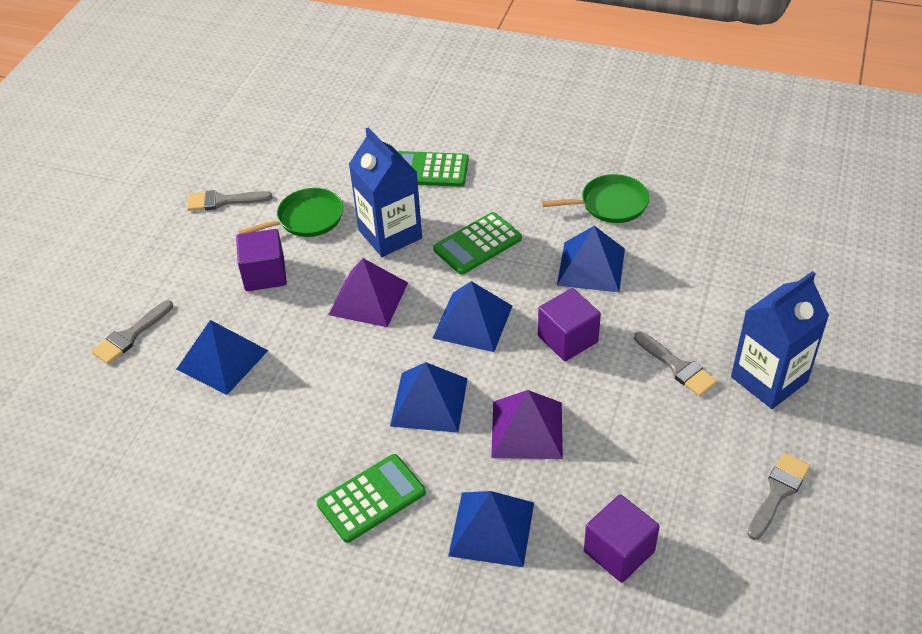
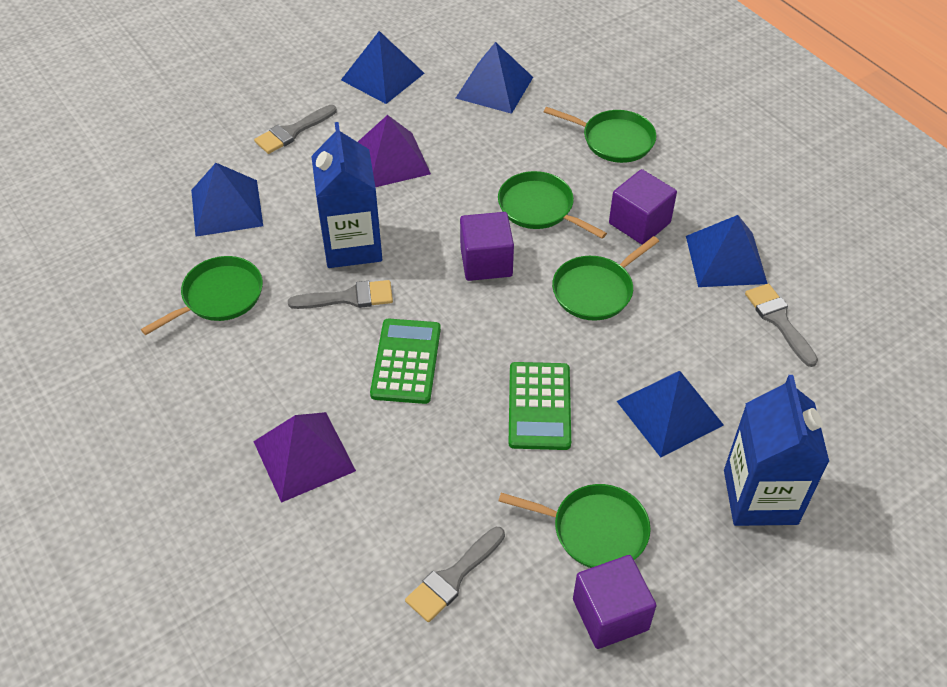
green calculator: 3 -> 2
green pan: 2 -> 5

